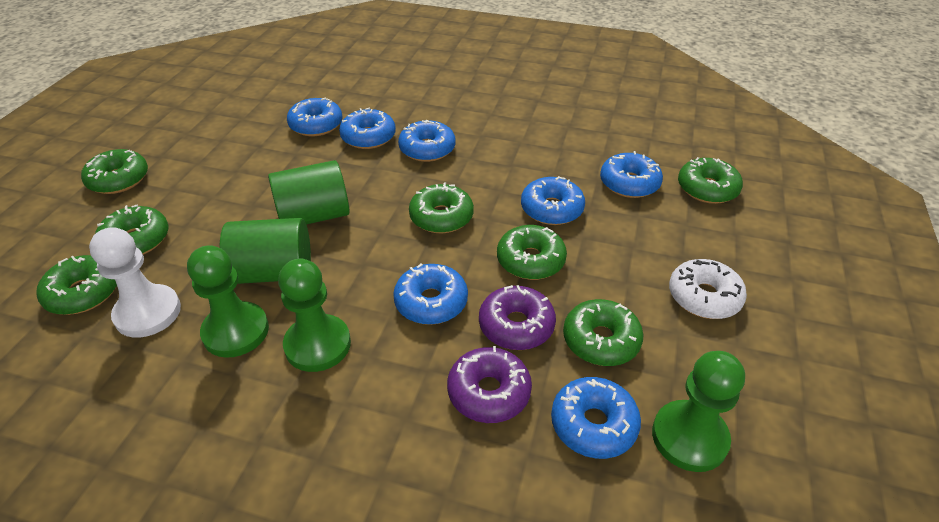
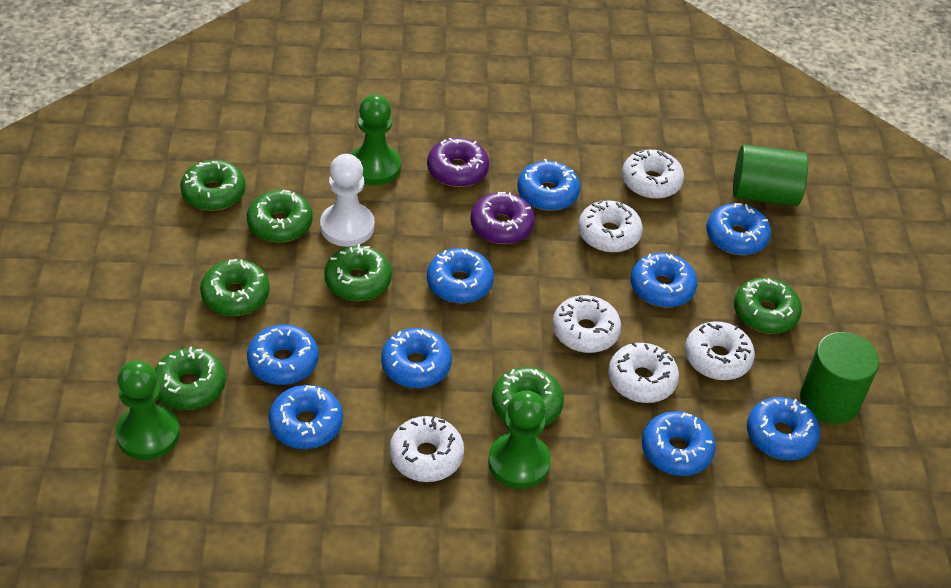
blue donut: 7 -> 9
white donut: 1 -> 6

